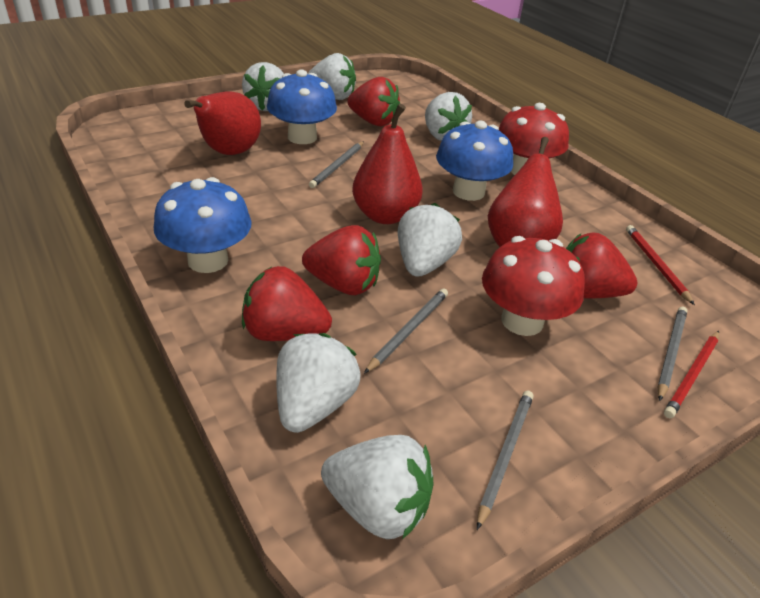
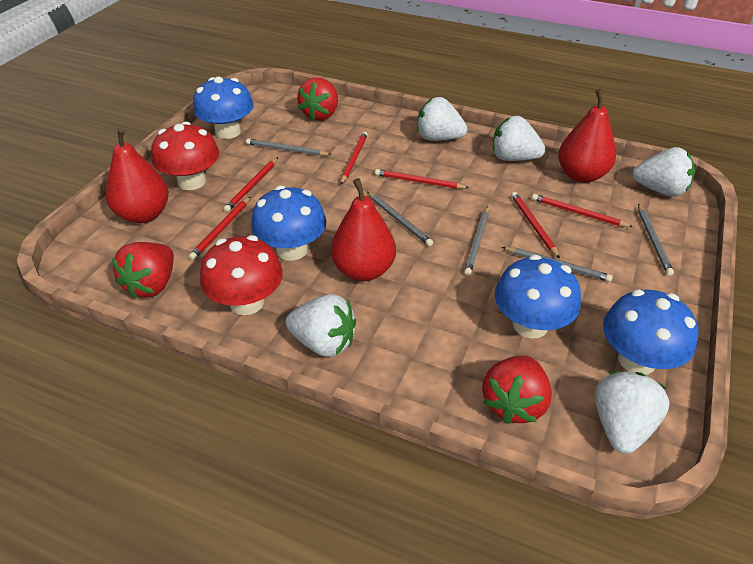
blue mushroom: 3 -> 4
grey pencil: 4 -> 5
red pencil: 2 -> 6
red strawberry: 4 -> 3
white strawberry: 6 -> 5

